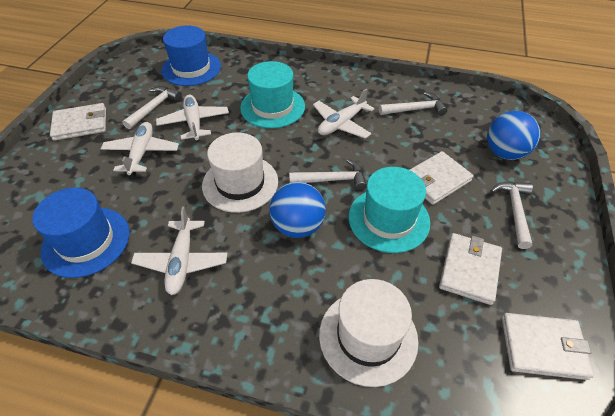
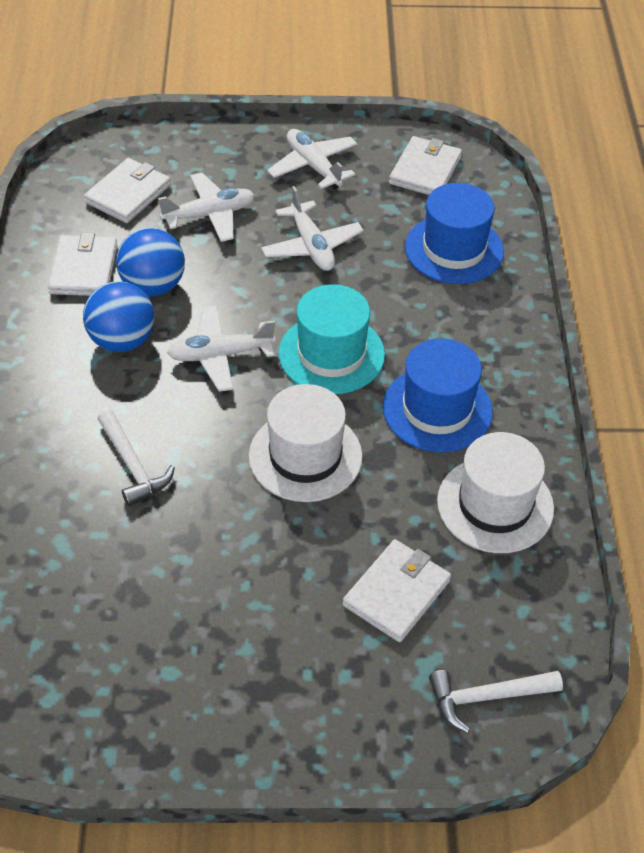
turquoise hat: 2 -> 1
white hammer: 4 -> 2

